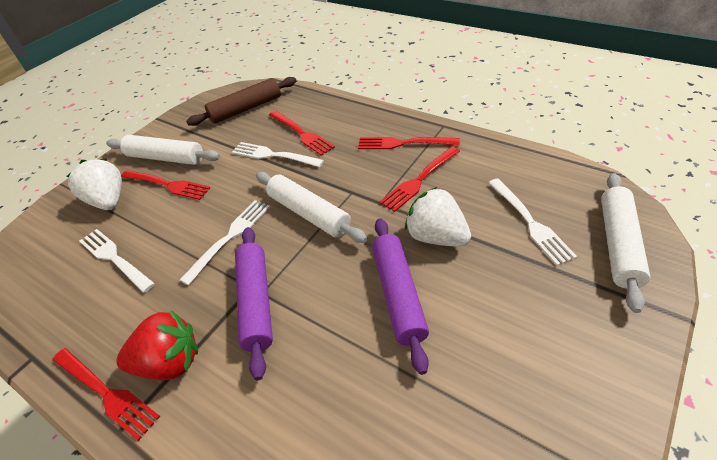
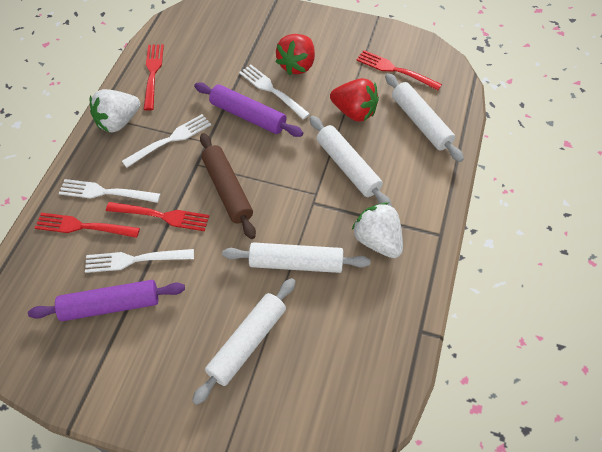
red fork: 5 -> 4
red strawberry: 1 -> 2
white rolling pin: 3 -> 4

